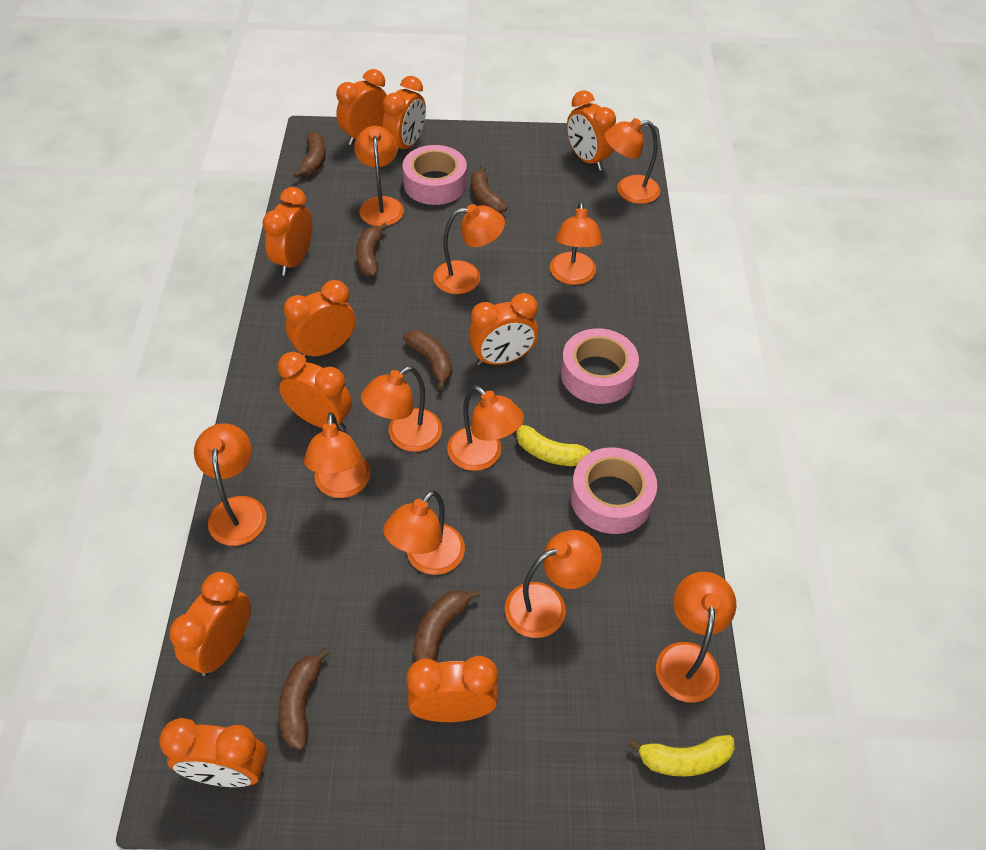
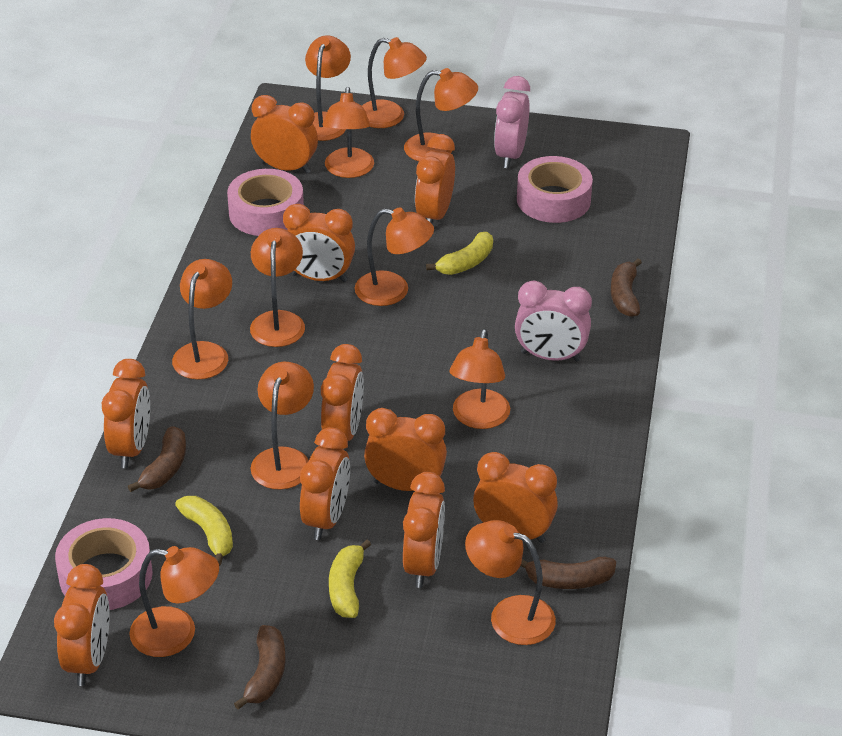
brown banana: 6 -> 4
pink clock: 0 -> 2
yellow banana: 2 -> 3

